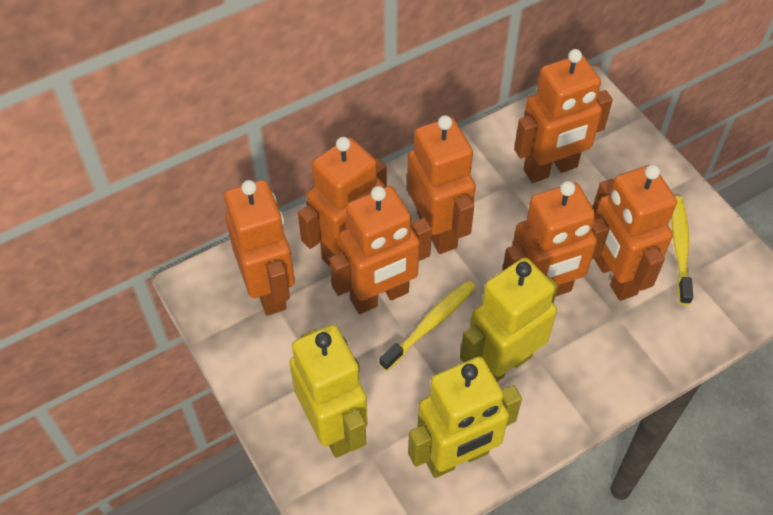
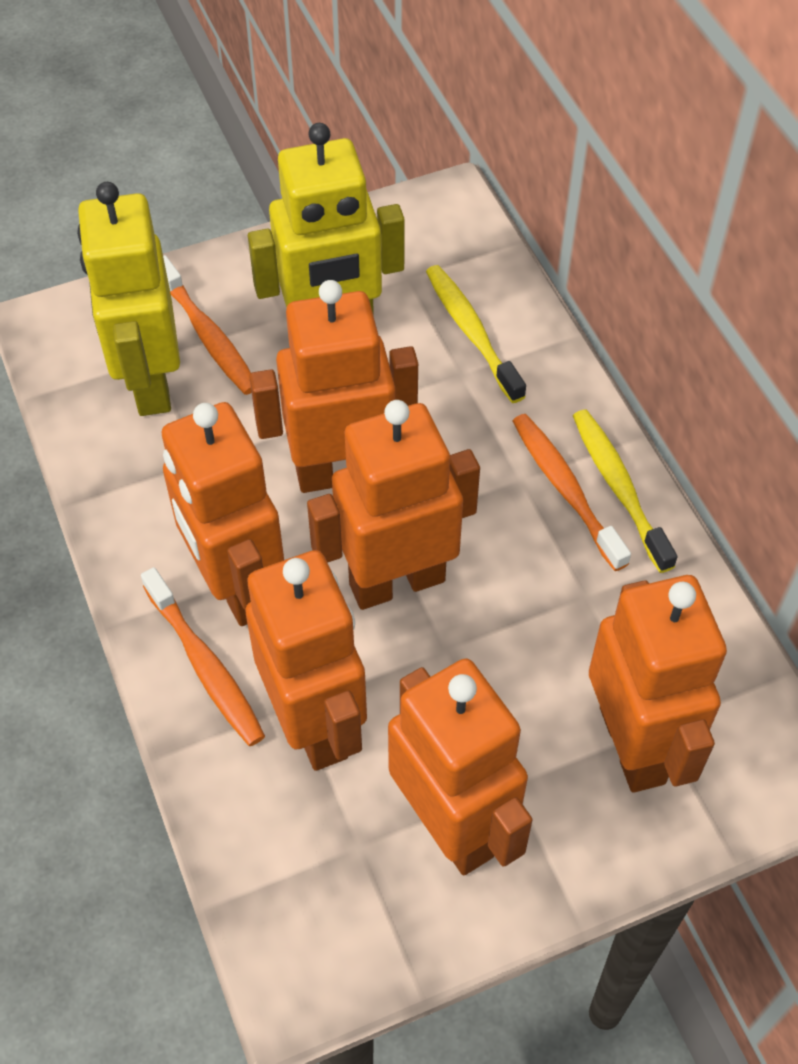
orange robot: 7 -> 6
orange toothbrush: 0 -> 3
yellow robot: 3 -> 2

